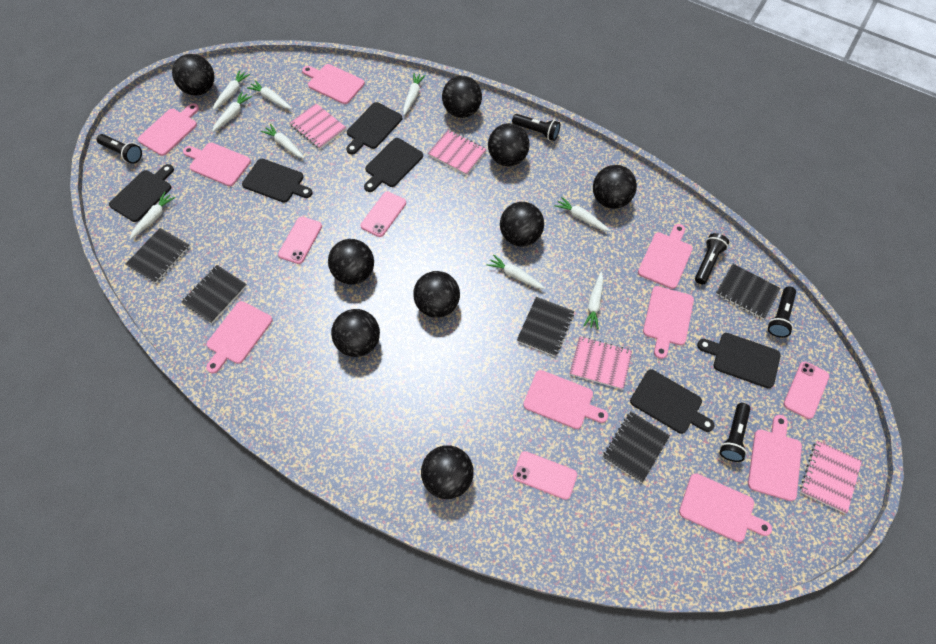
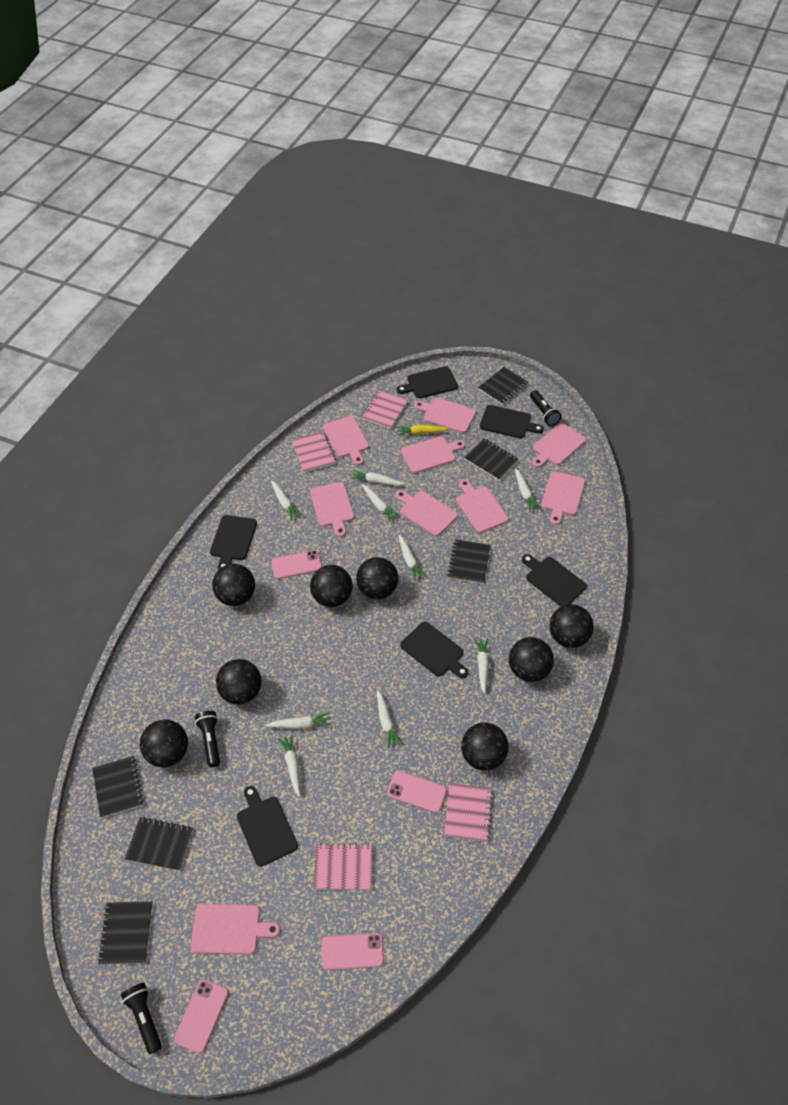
black ball: 9 -> 8
black flashlight: 5 -> 3
black notebook: 5 -> 6
yellow carrot: 0 -> 1

